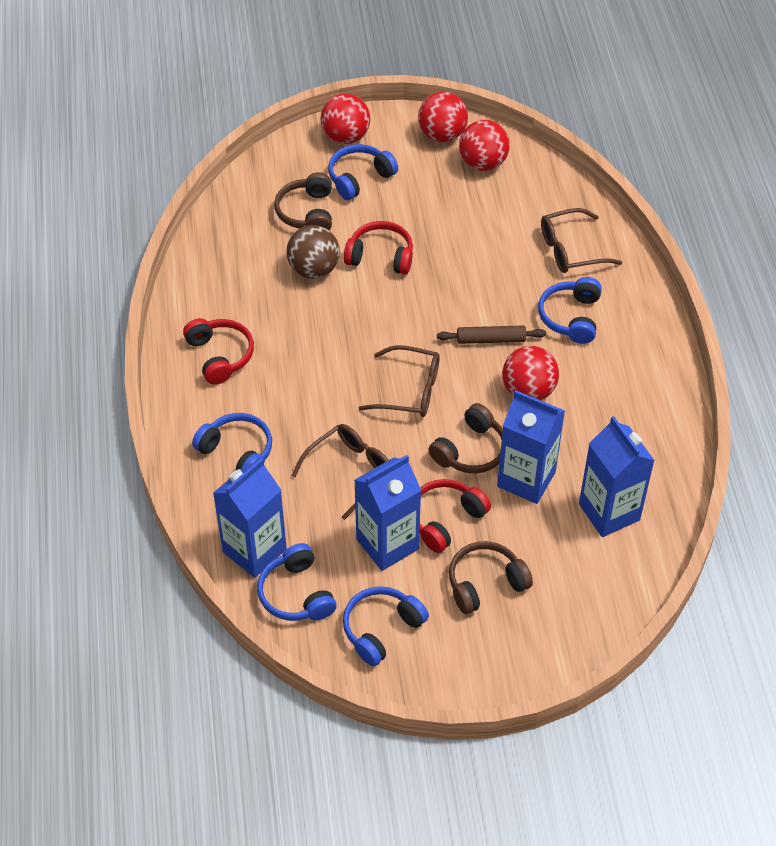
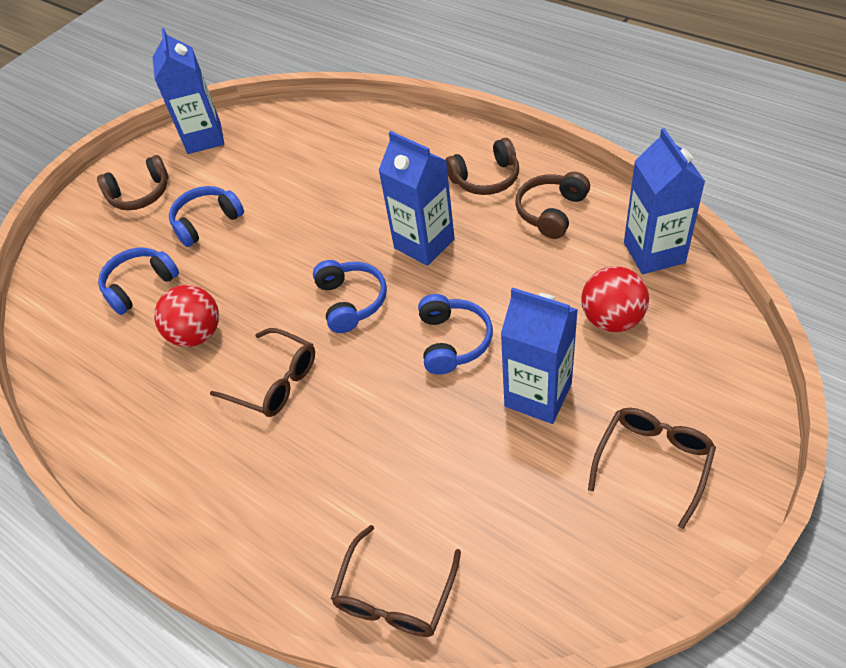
blue headphones: 5 -> 4
brown ball: 1 -> 0
brown rolling pin: 1 -> 0
red ball: 4 -> 2
red headphones: 3 -> 0

